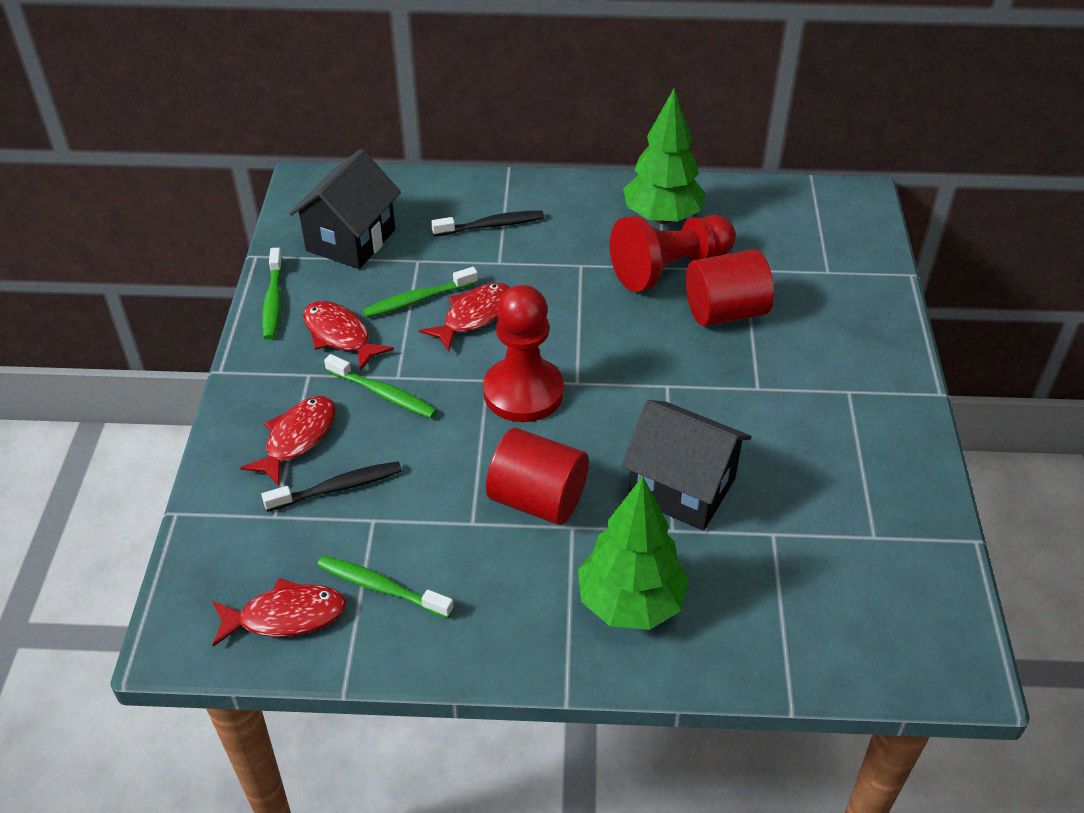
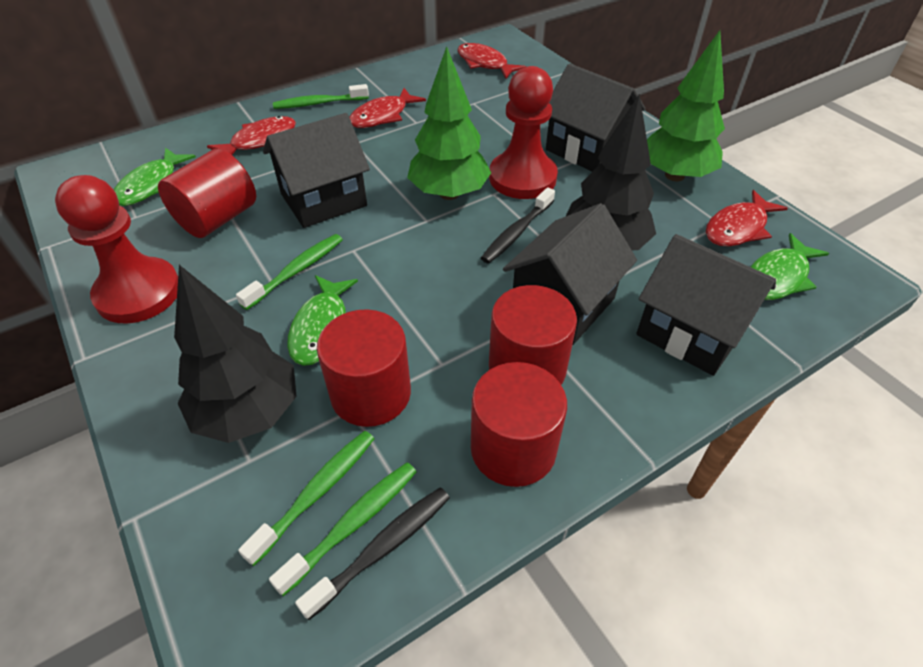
black house: 2 -> 4
black tree: 0 -> 2
green fish: 0 -> 3
red cylinder: 2 -> 4

